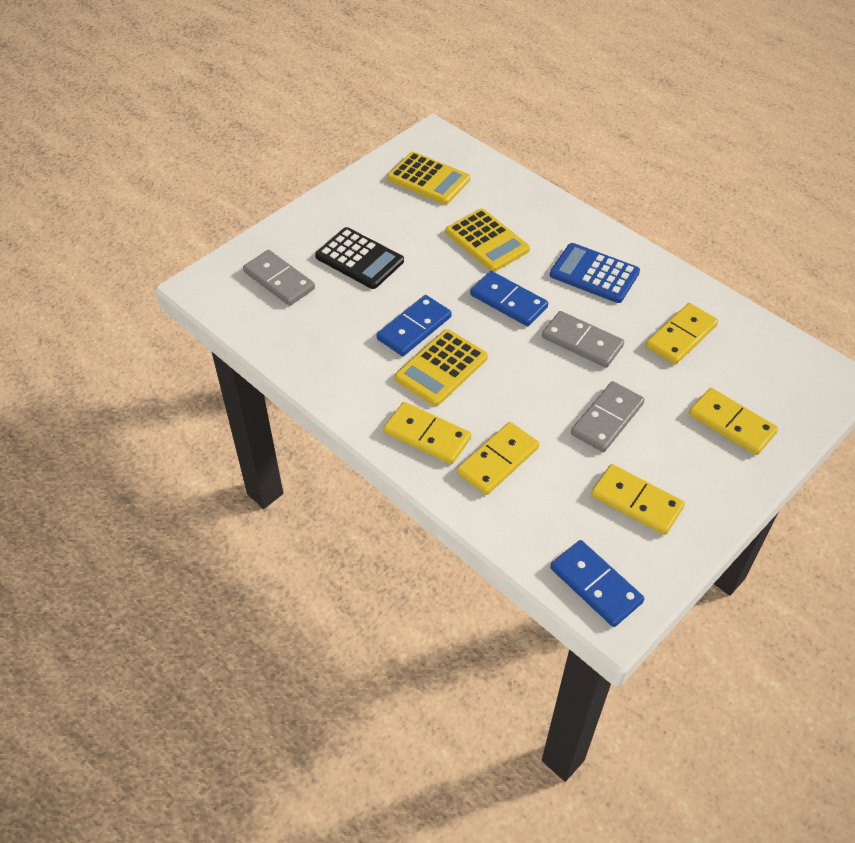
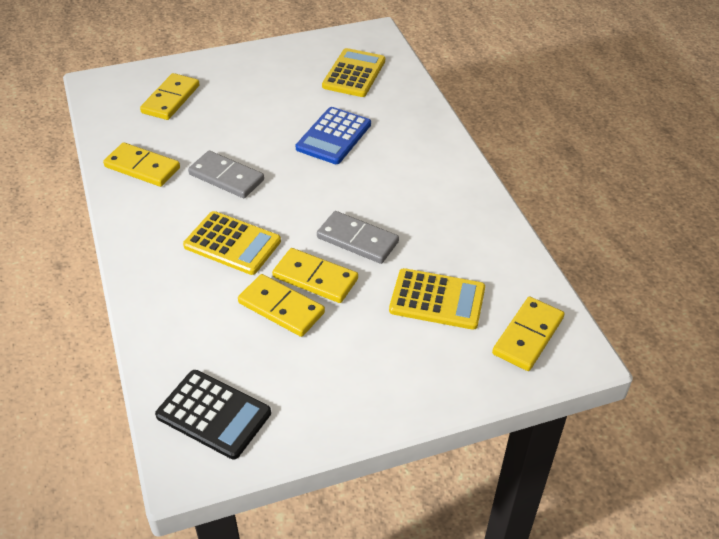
blue domino: 3 -> 0
grey domino: 3 -> 2

